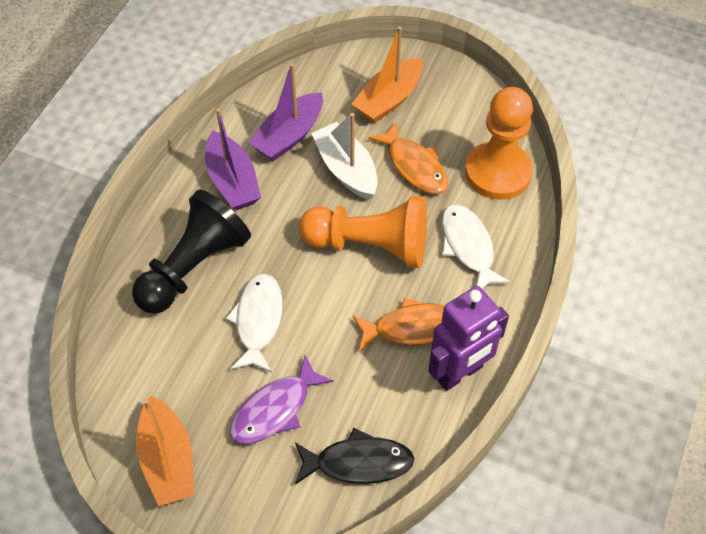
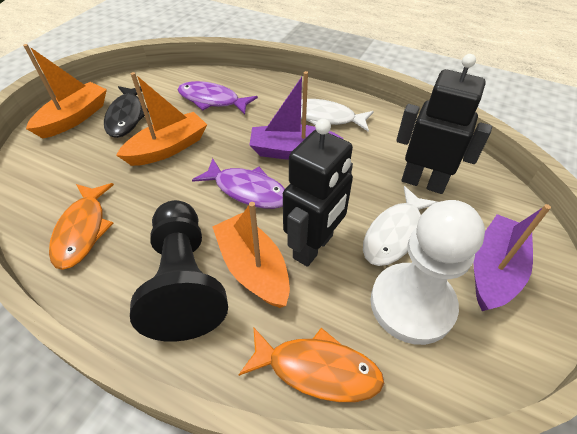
black robot: 0 -> 2
orange boat: 2 -> 3
orange pawn: 2 -> 0
purple fish: 1 -> 2
purple robot: 1 -> 0
white boat: 1 -> 0
white pawn: 0 -> 1

